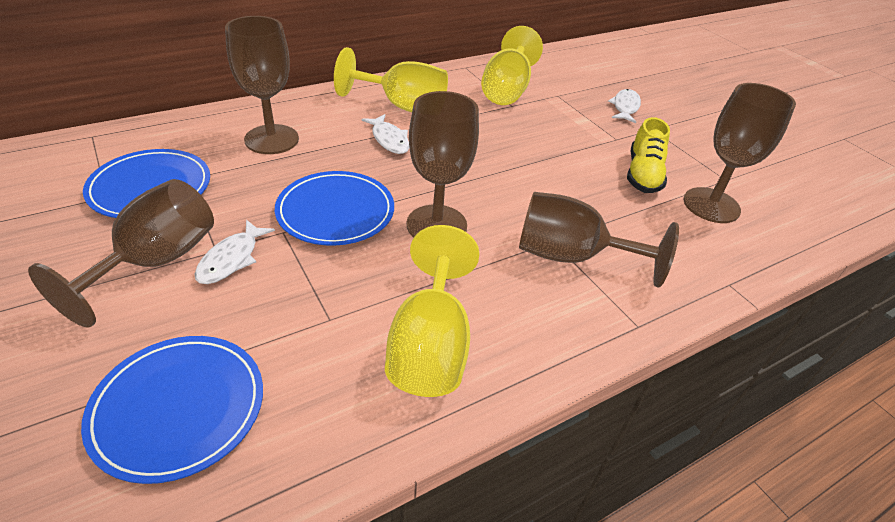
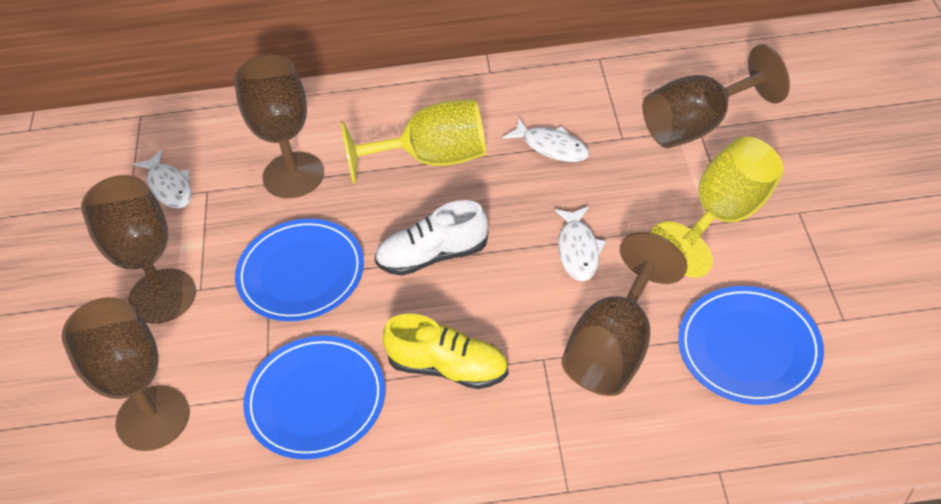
white shoe: 0 -> 1
yellow goblet: 3 -> 2

